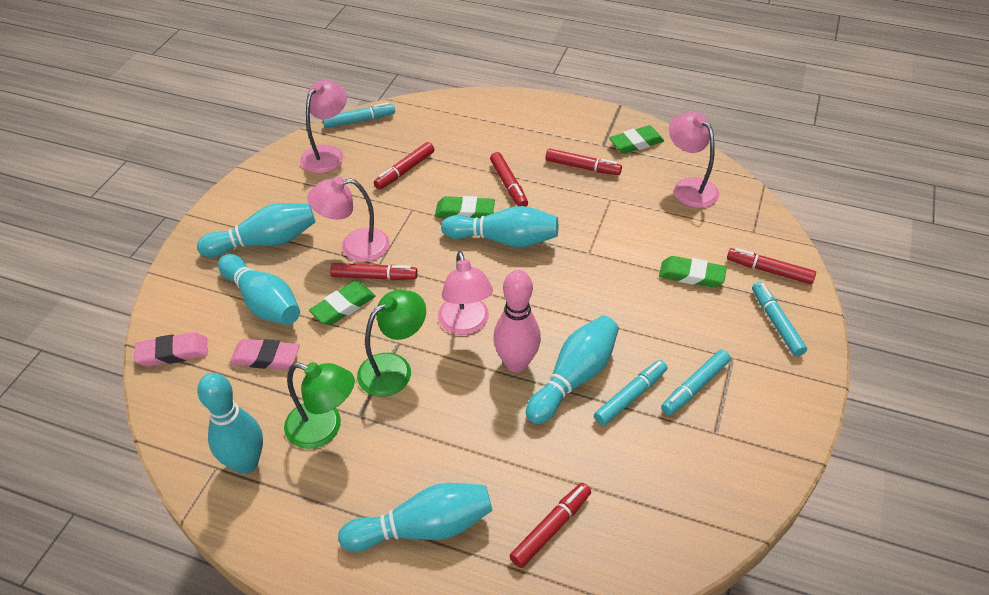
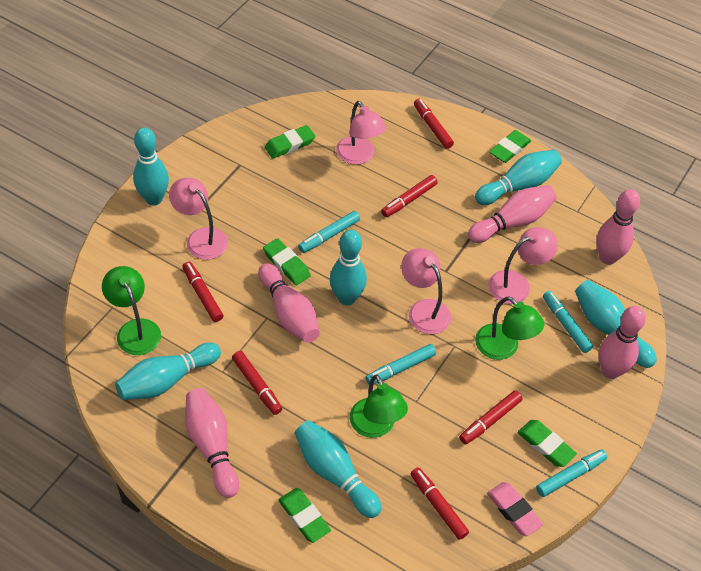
green eraser: 4 -> 5
green lamp: 2 -> 3
pink bowling pin: 1 -> 5
pink eraser: 2 -> 1

